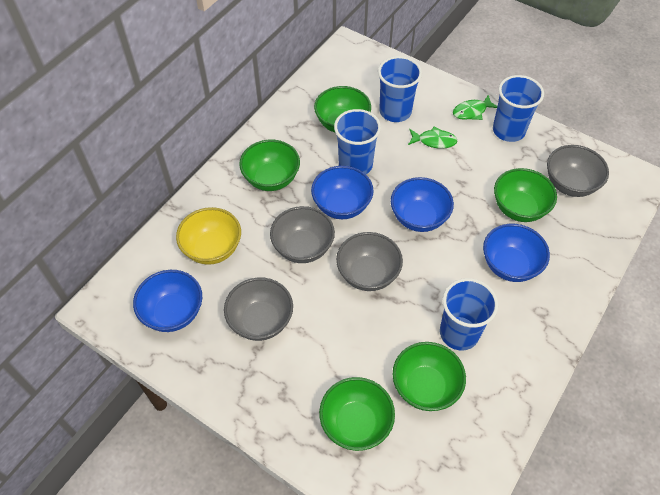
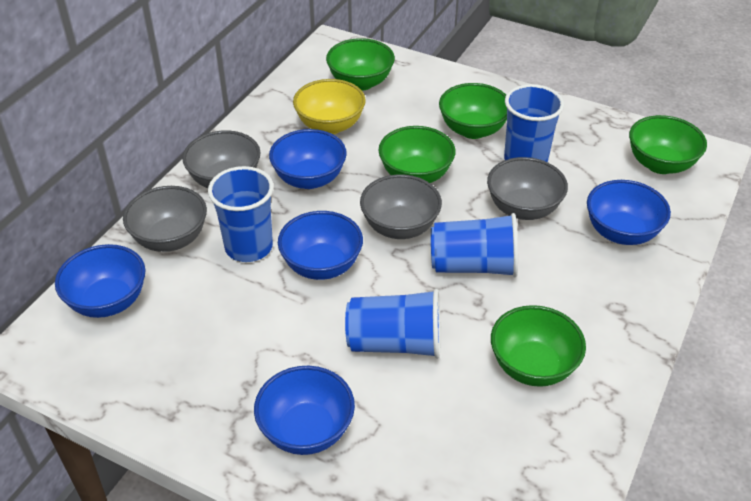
blue bowl: 4 -> 5
green fish: 2 -> 0

